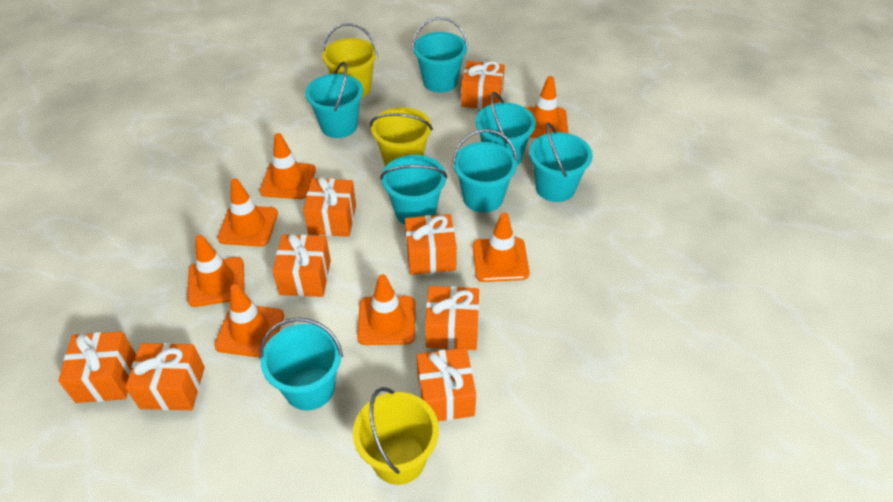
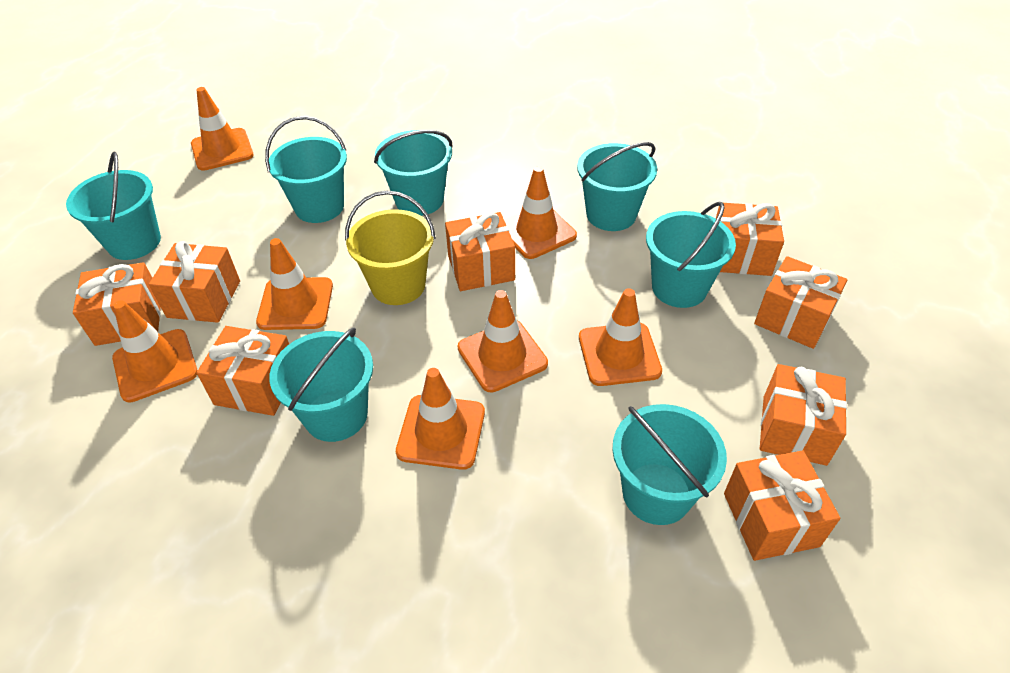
yellow bucket: 3 -> 1

